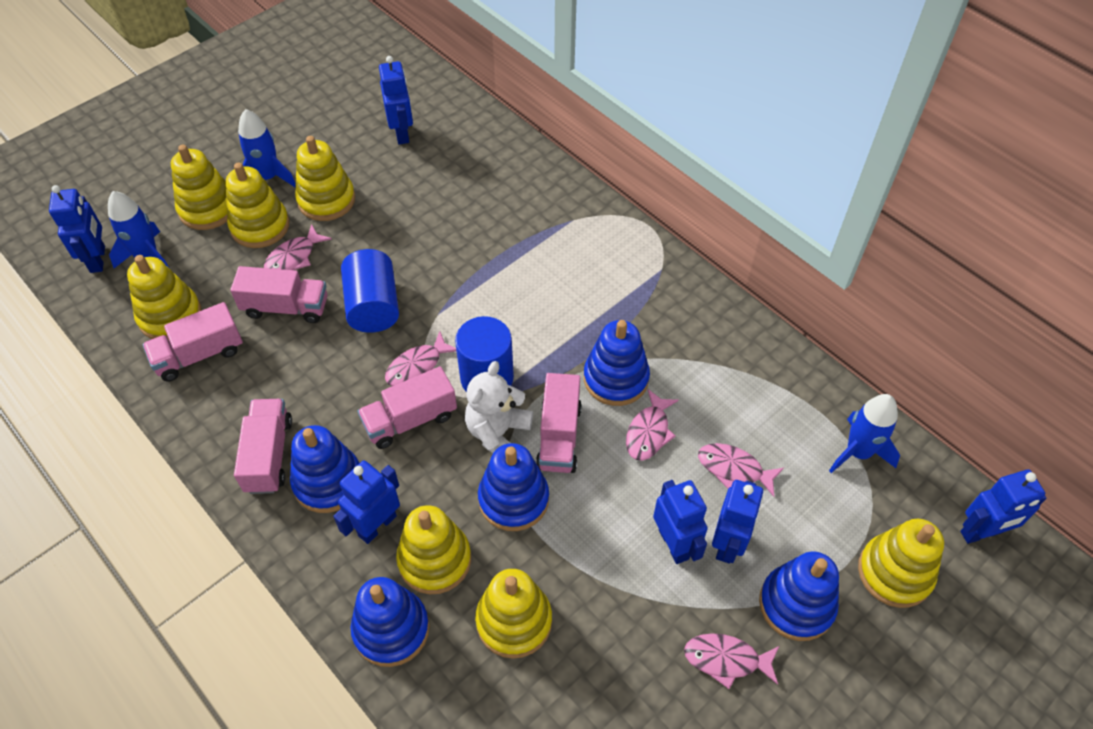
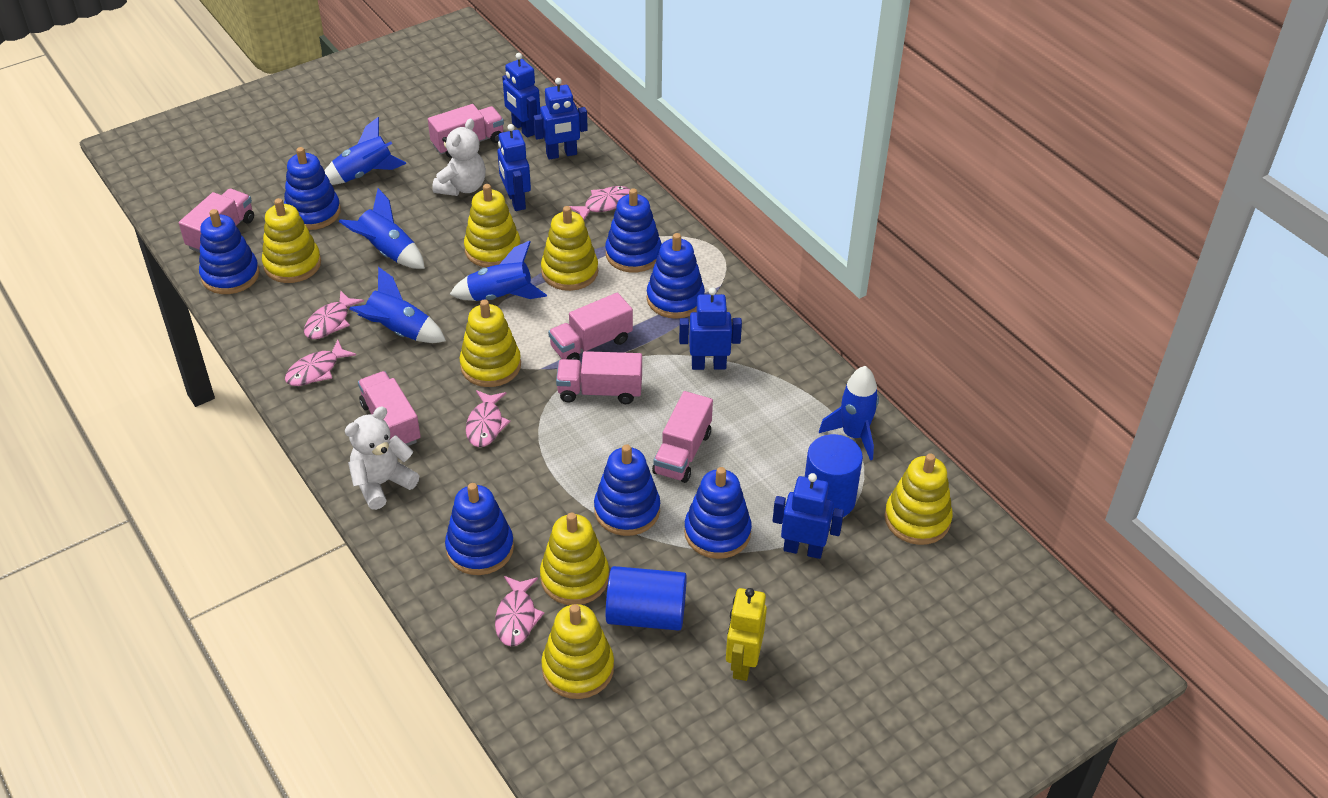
blue robot: 6 -> 5
blue rocket: 3 -> 5
blue stacking toy: 5 -> 7
pink truck: 5 -> 6
white teddy bear: 1 -> 2
yellow robot: 0 -> 1

